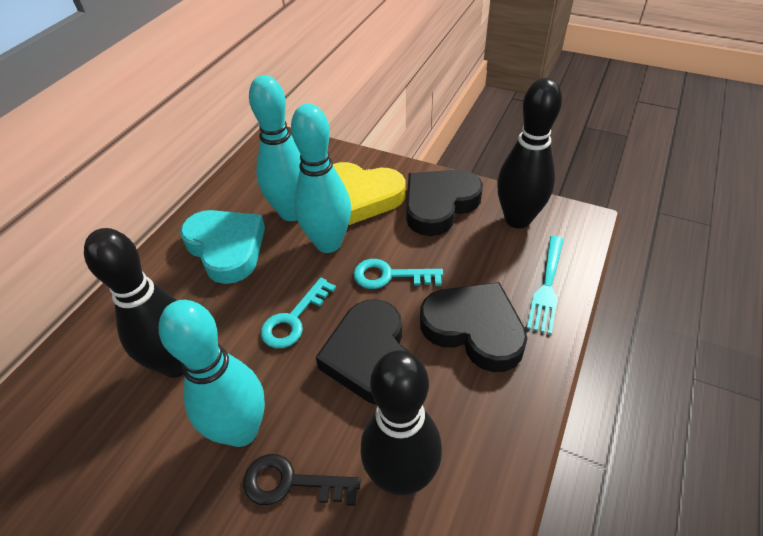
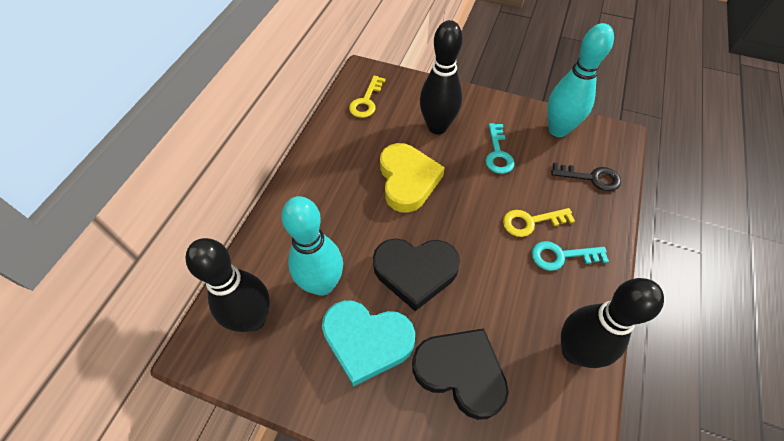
black heart: 3 -> 2
turquoise bowling pin: 3 -> 2
turquoise fork: 1 -> 0
yellow key: 0 -> 2

